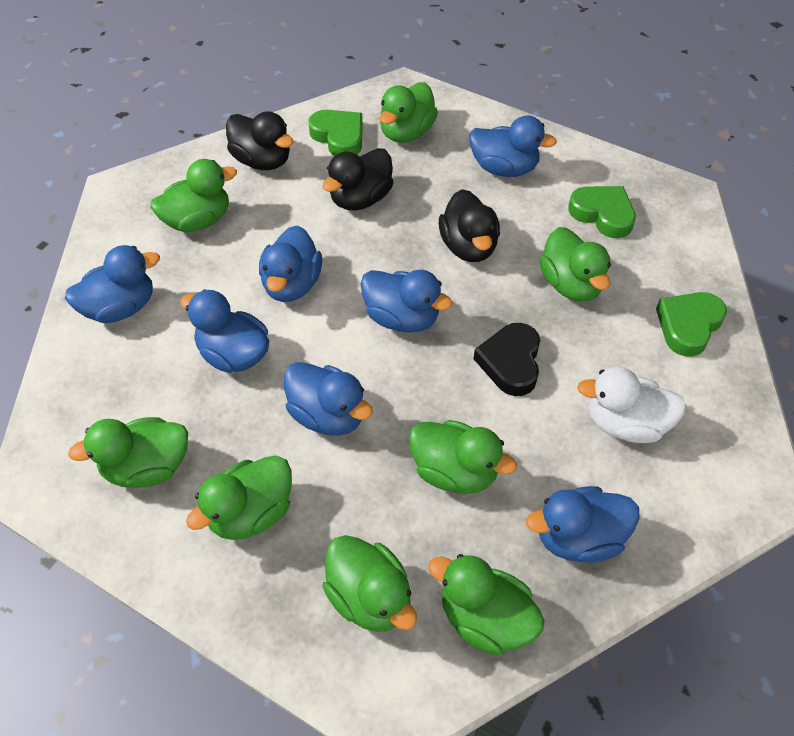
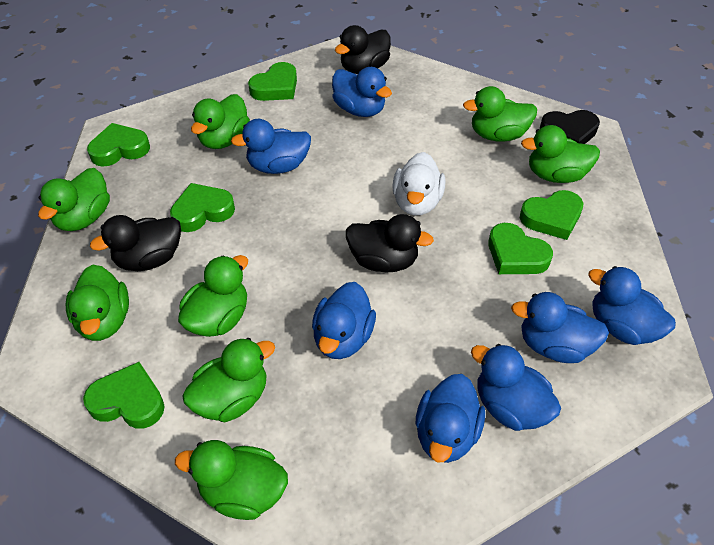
green heart: 3 -> 6

